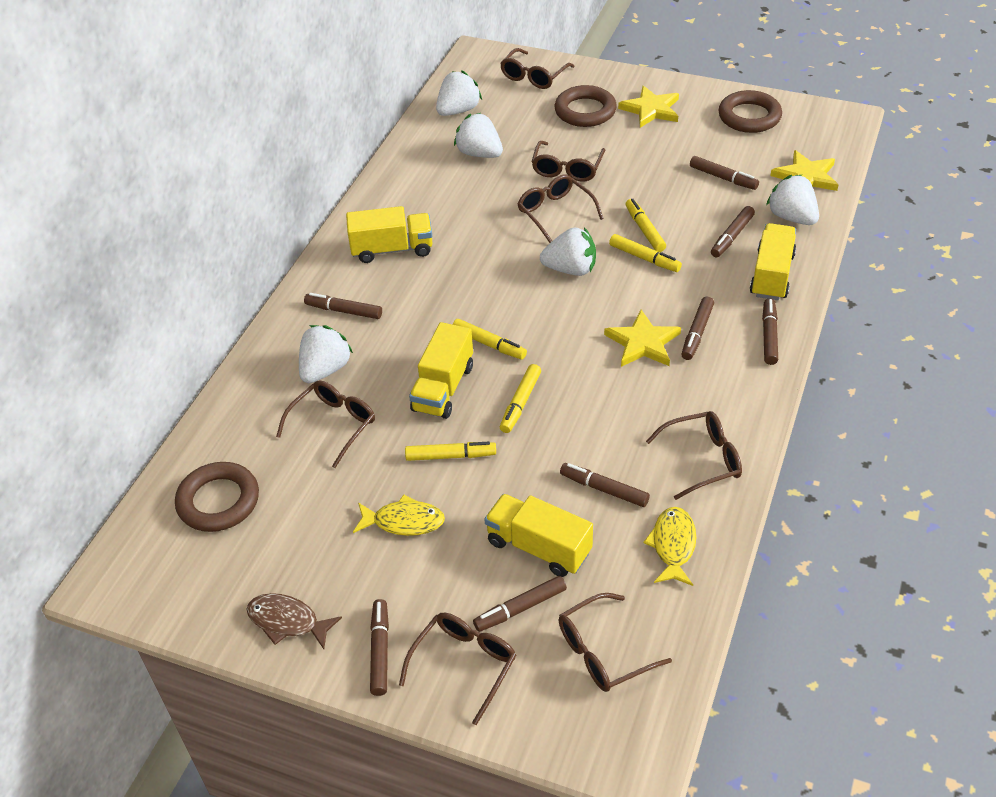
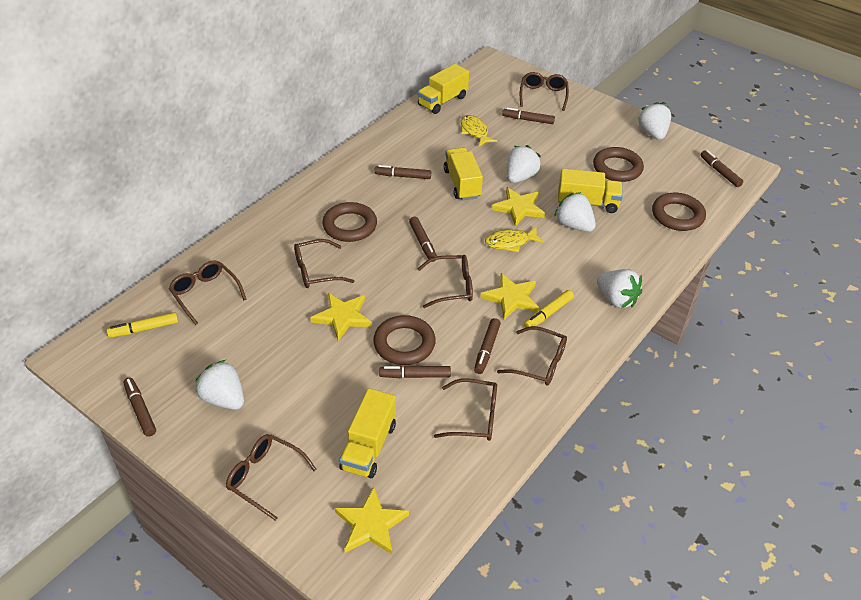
brown fish: 1 -> 0
brown marker: 8 -> 7
brown ring: 3 -> 4
yellow marker: 5 -> 2
yellow star: 3 -> 4

